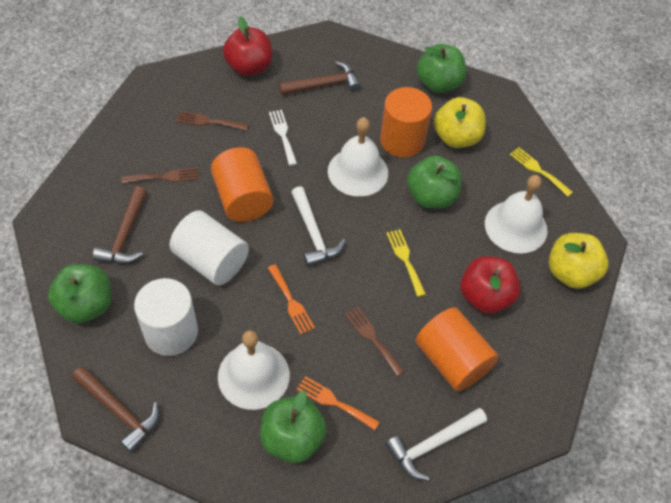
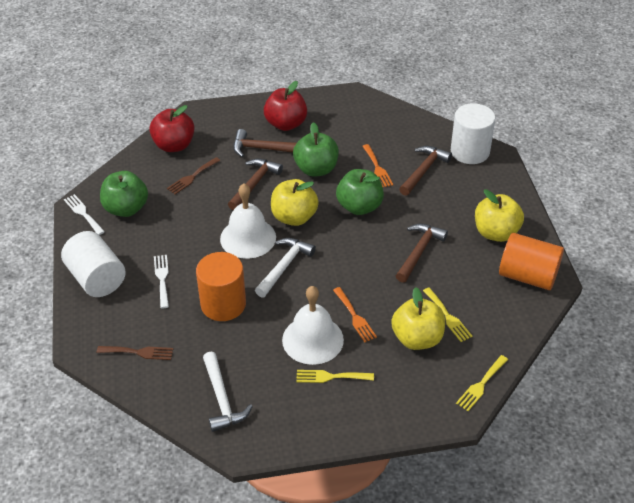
brown fork: 3 -> 2
brown hammer: 3 -> 4
green apple: 4 -> 3
orange cylinder: 3 -> 2
white bell: 3 -> 2
white fork: 1 -> 2
yellow apple: 2 -> 3
yellow fork: 2 -> 3

